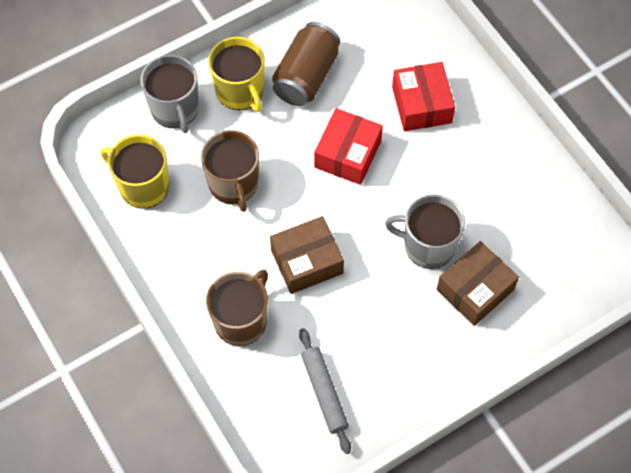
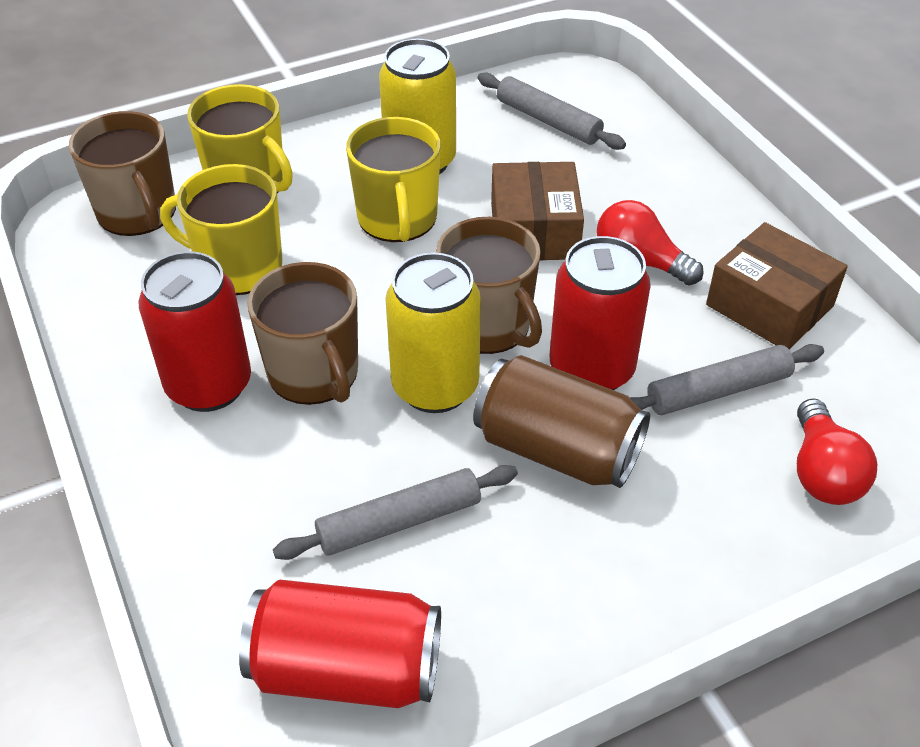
brown mug: 2 -> 3
grey mug: 2 -> 0
grey rolling pin: 1 -> 3
red box: 2 -> 0
red can: 0 -> 3
red light bulb: 0 -> 2
yellow can: 0 -> 2
yellow mug: 2 -> 3

